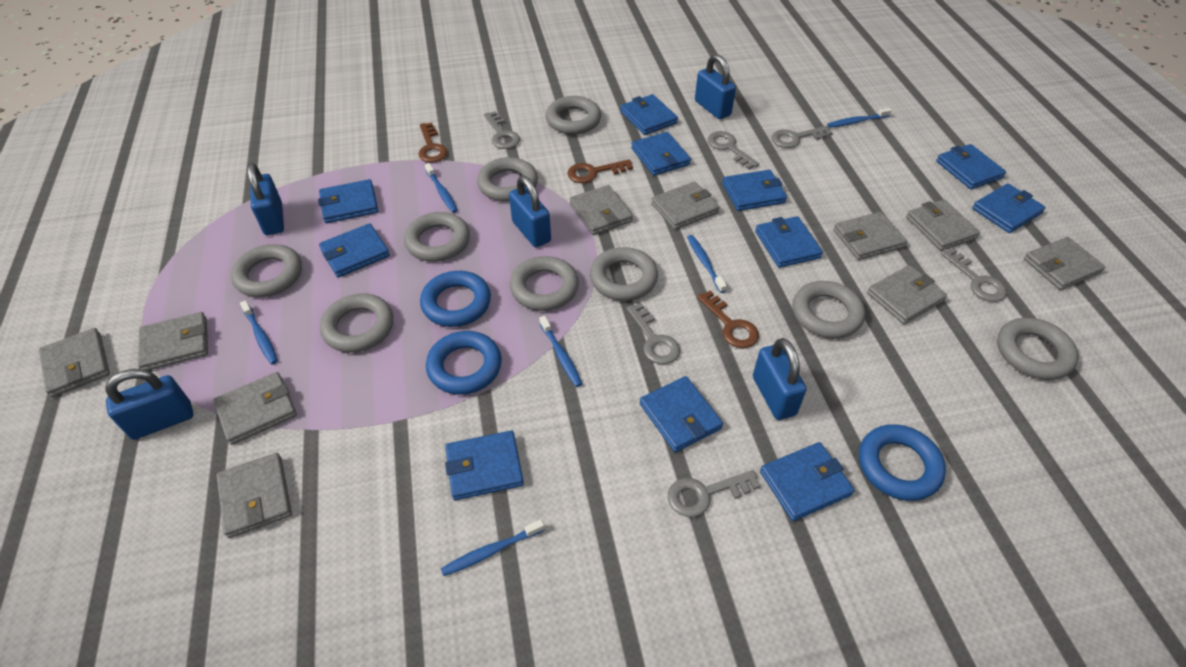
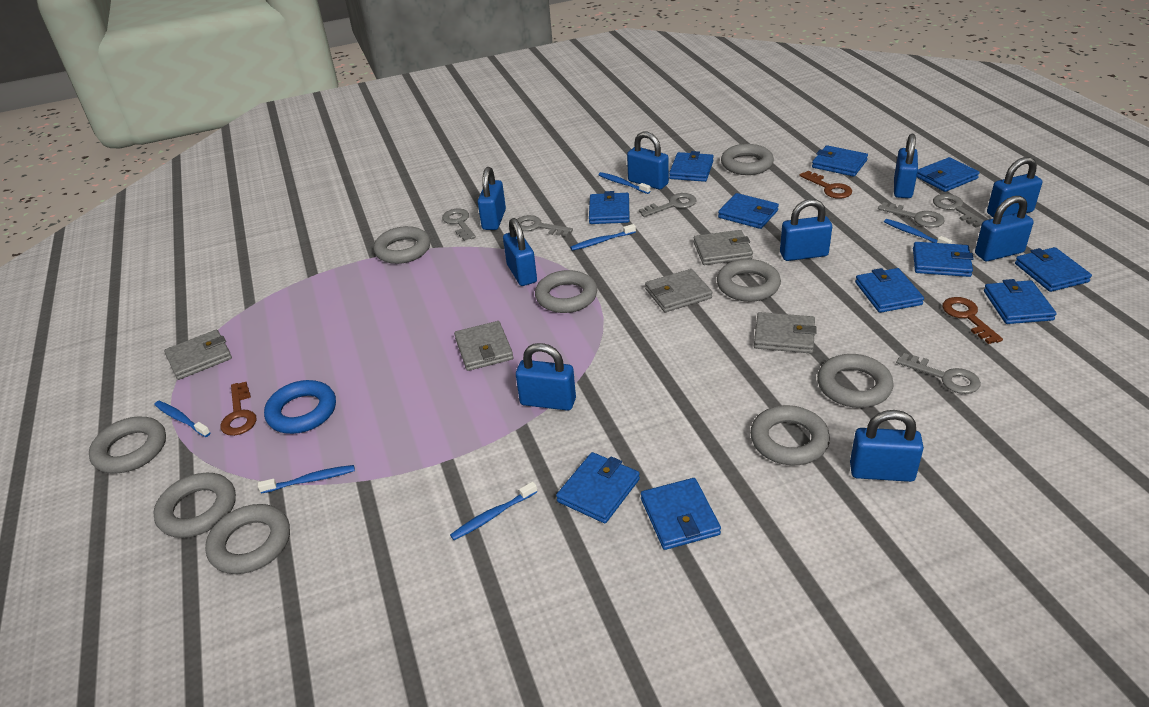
blue padlock: 5 -> 9
blue ring: 3 -> 1
grey wallet: 10 -> 5

